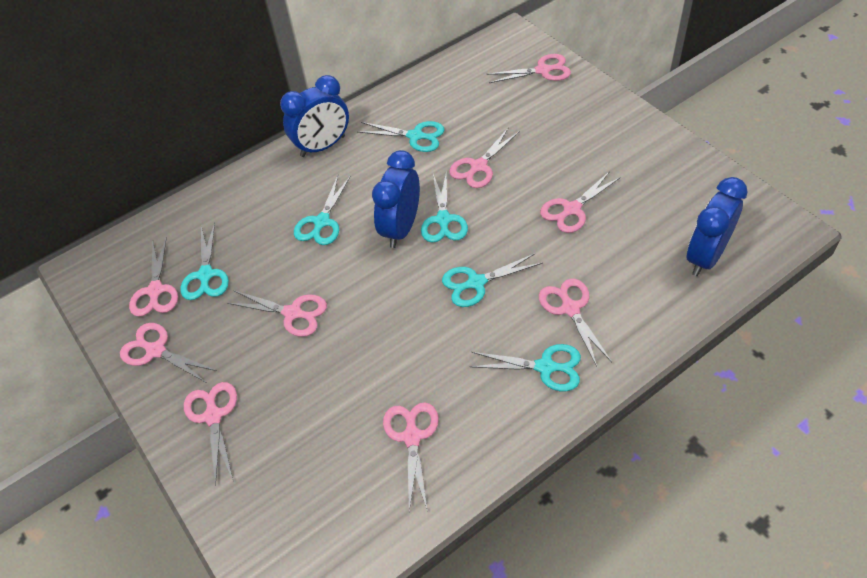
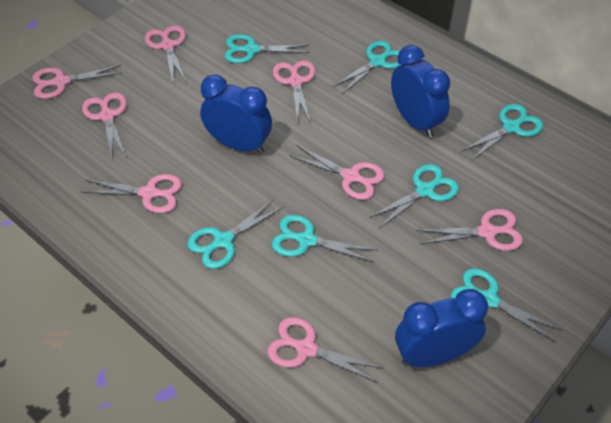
pink scissors: 9 -> 8
turquoise scissors: 6 -> 7

